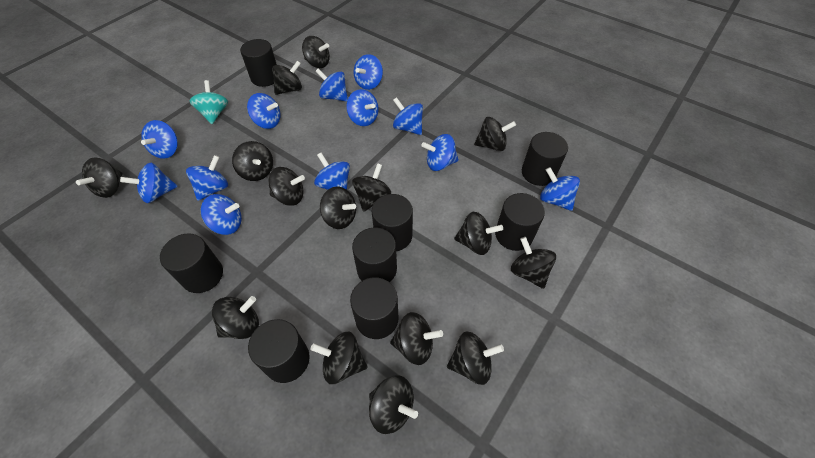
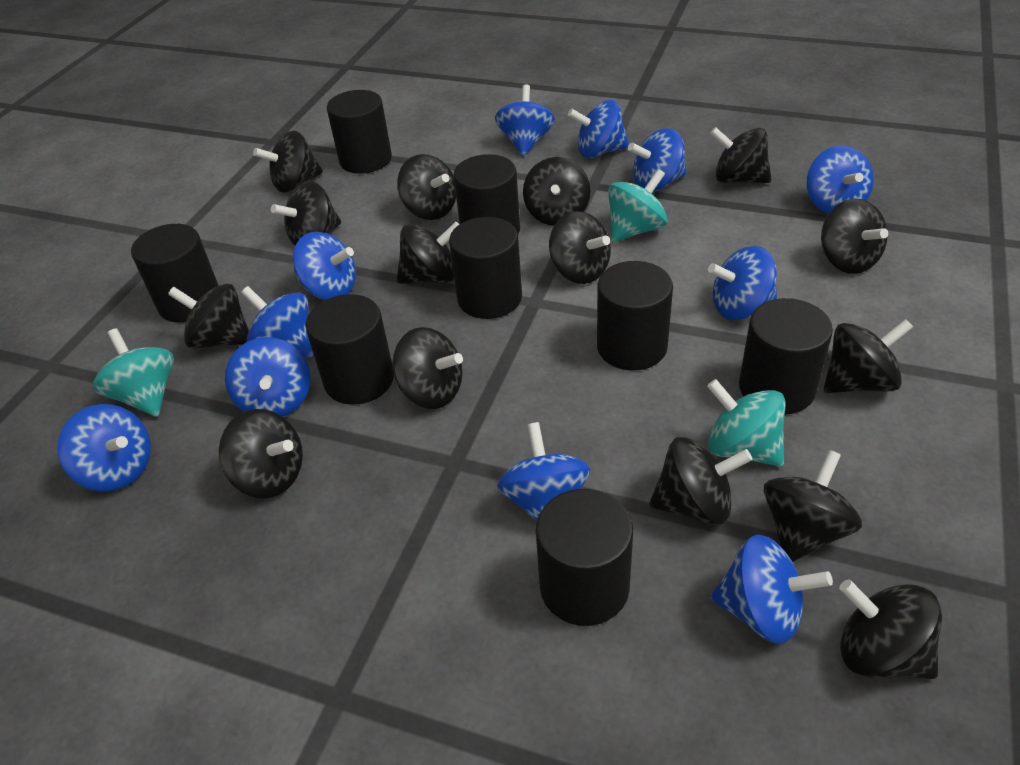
blue spinning top: 12 -> 11
turquoise spinning top: 1 -> 3

